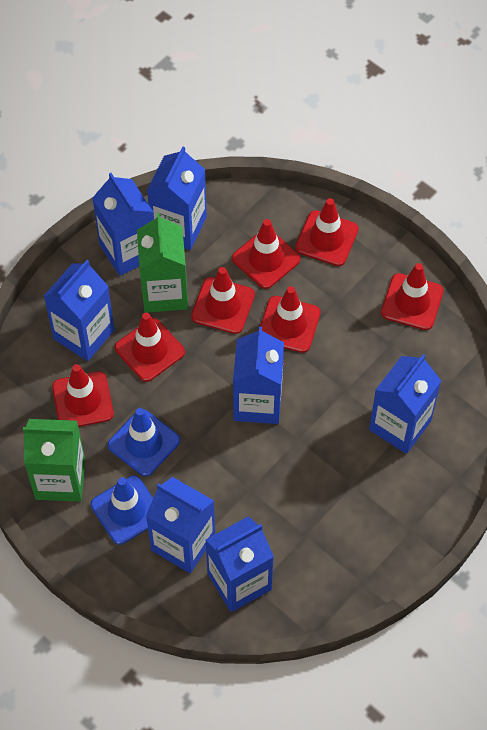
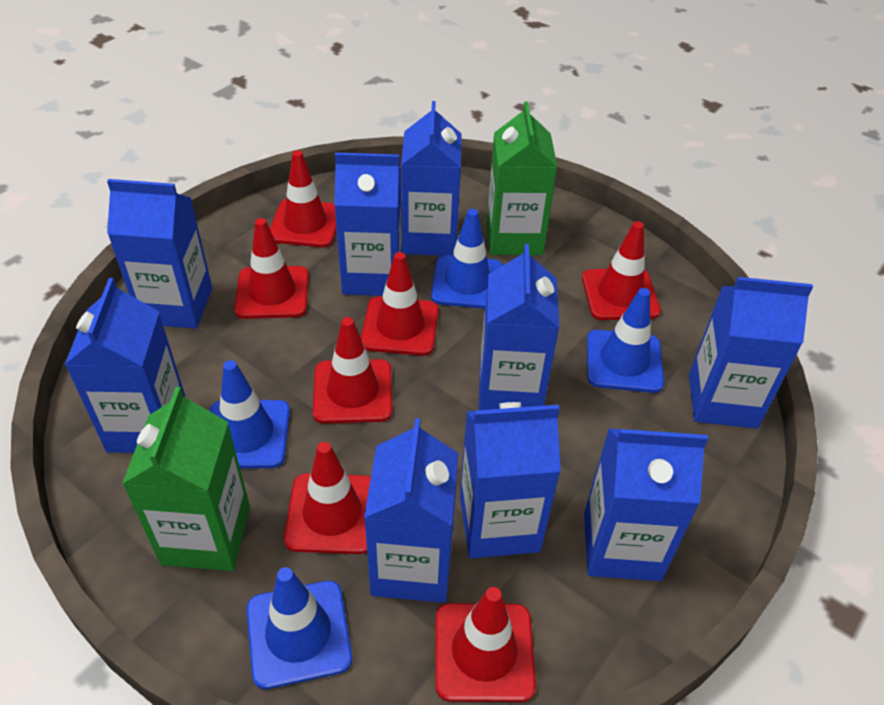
blue carton: 7 -> 9
blue traffic cone: 2 -> 4

